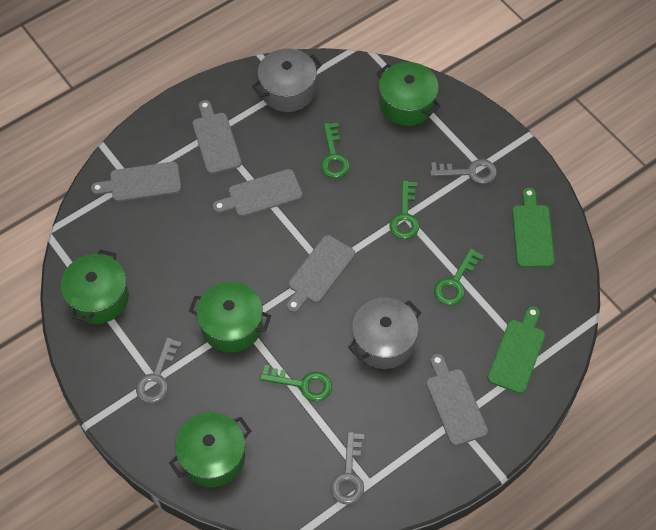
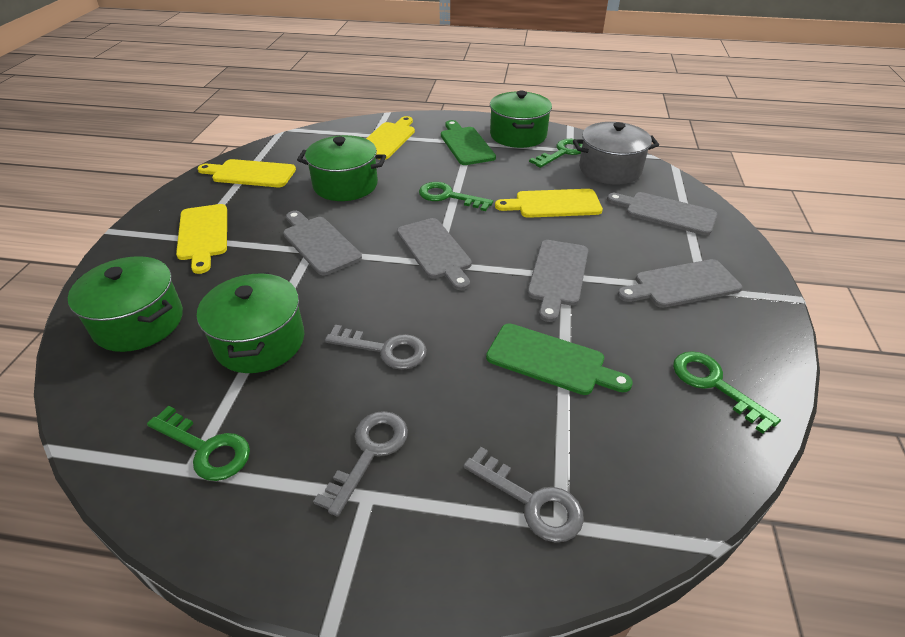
grey pot: 2 -> 1
yellow cutting board: 0 -> 4

